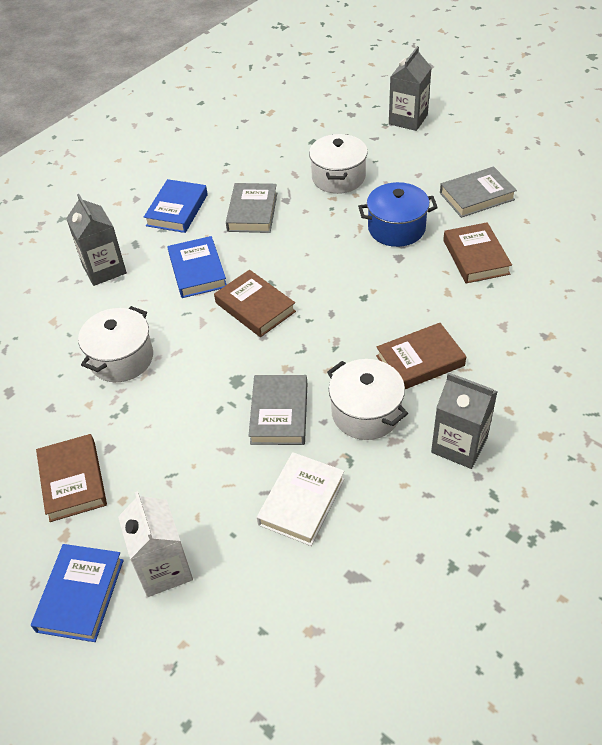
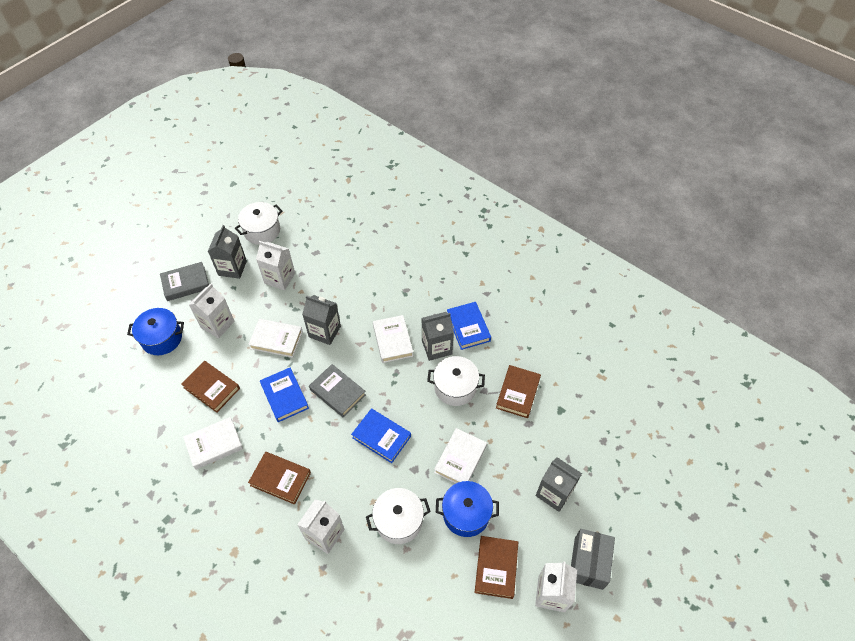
blue pot: 1 -> 2
grey book: 3 -> 2
grey box: 0 -> 1
grey carton: 3 -> 4
white book: 1 -> 4
white carton: 1 -> 4

